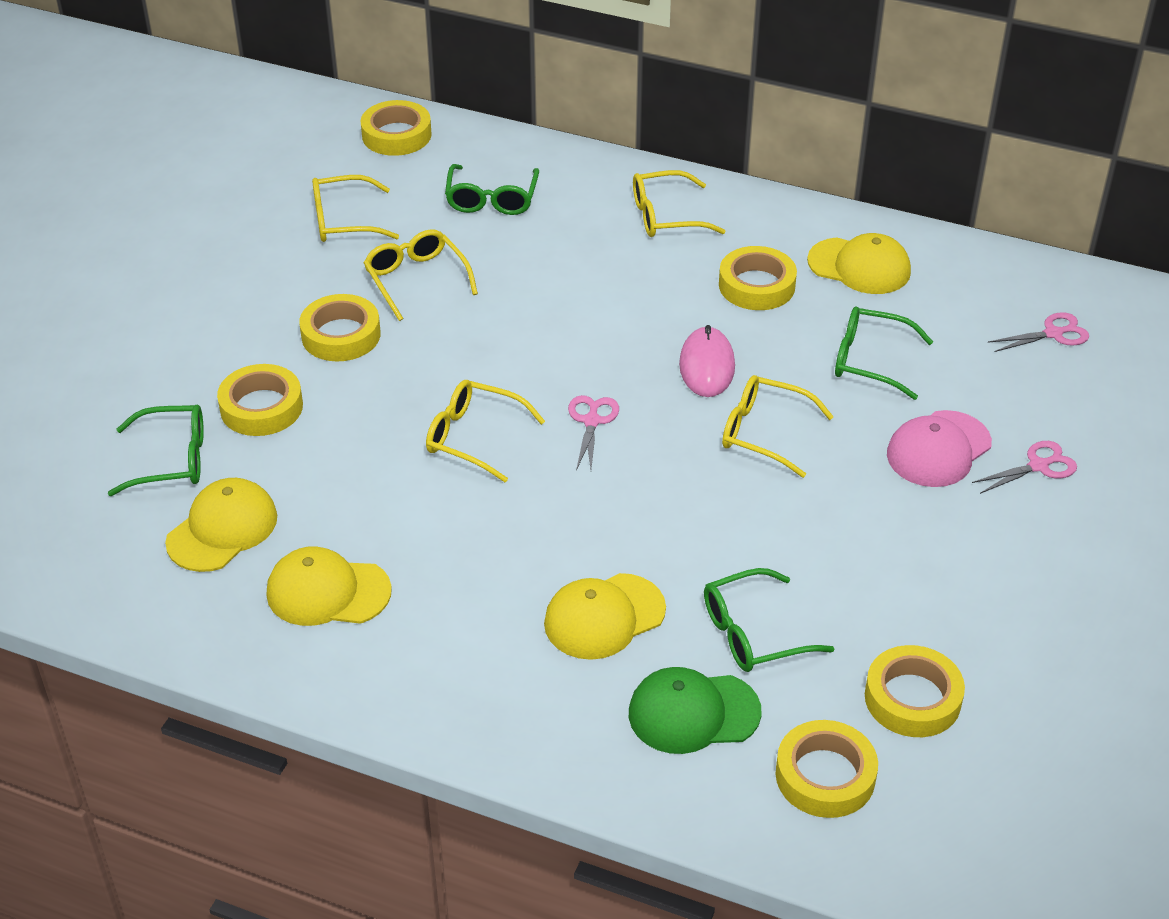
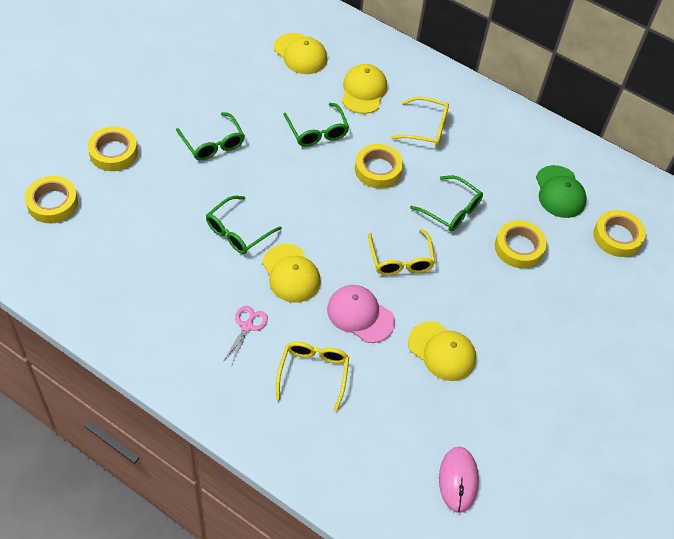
pink scissors: 3 -> 1
yellow glasses: 5 -> 3
yellow tape: 6 -> 5

